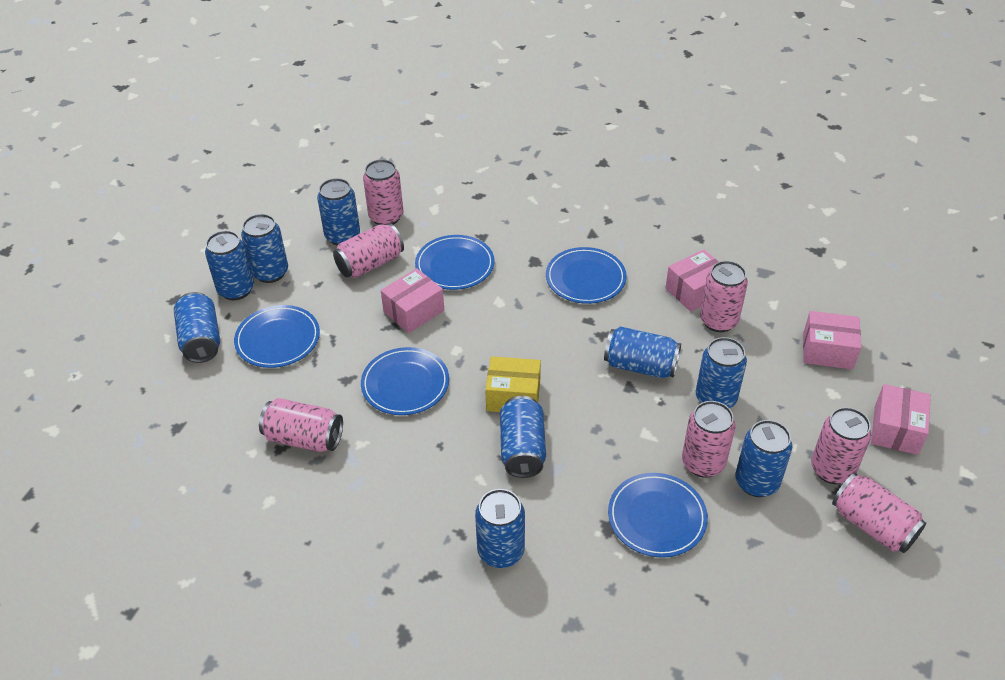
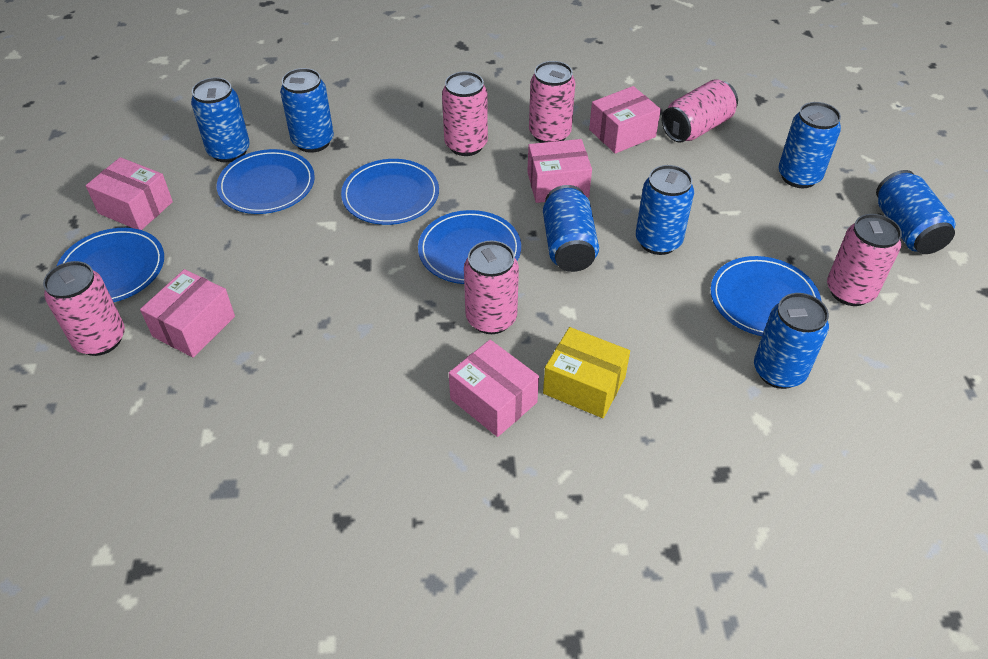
blue can: 9 -> 7
pink box: 4 -> 5
pink can: 7 -> 6

